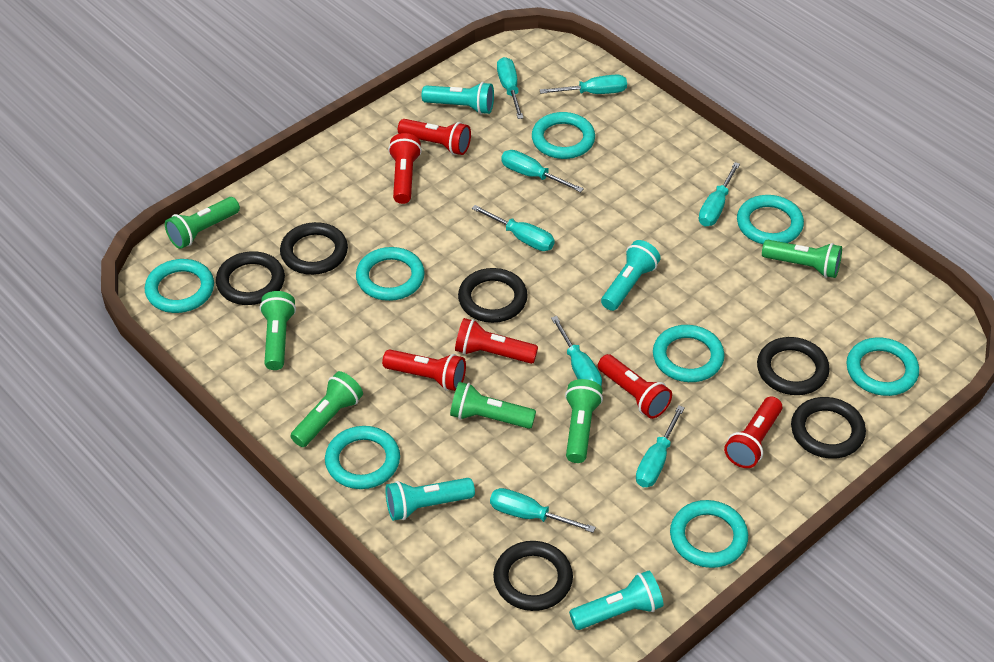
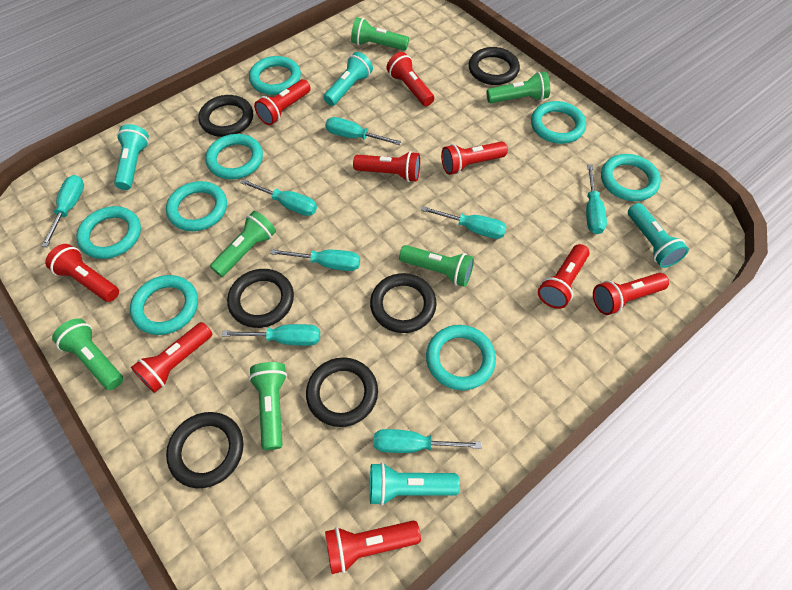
red flashlight: 6 -> 9

